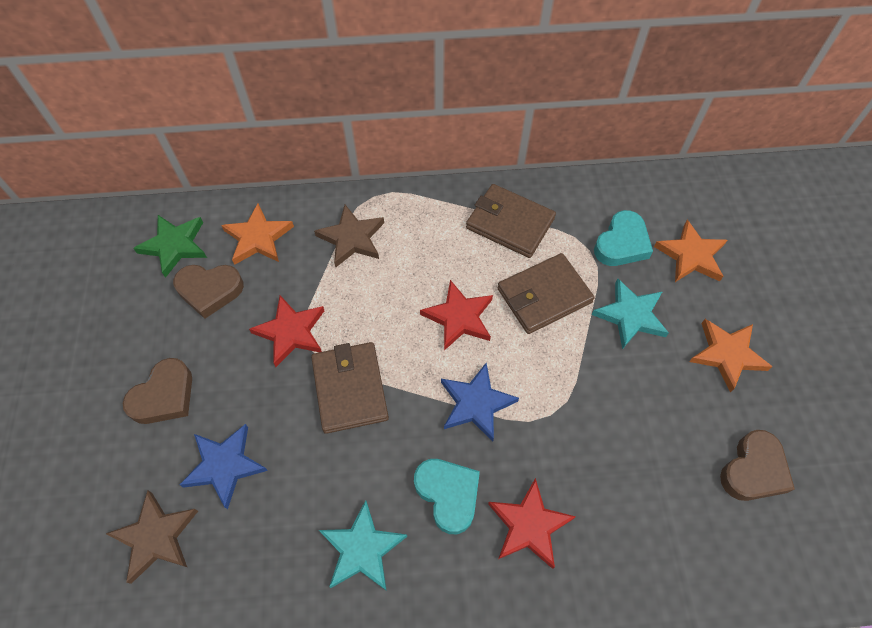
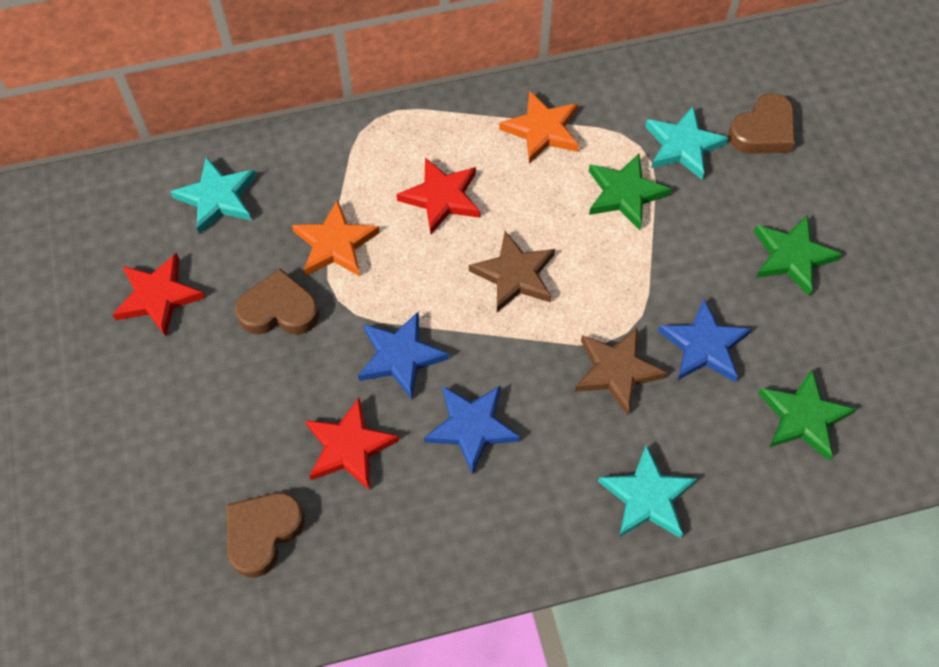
blue star: 2 -> 3
brown wallet: 3 -> 0
green star: 1 -> 3
orange star: 3 -> 2
turquoise heart: 2 -> 0
turquoise star: 2 -> 3

